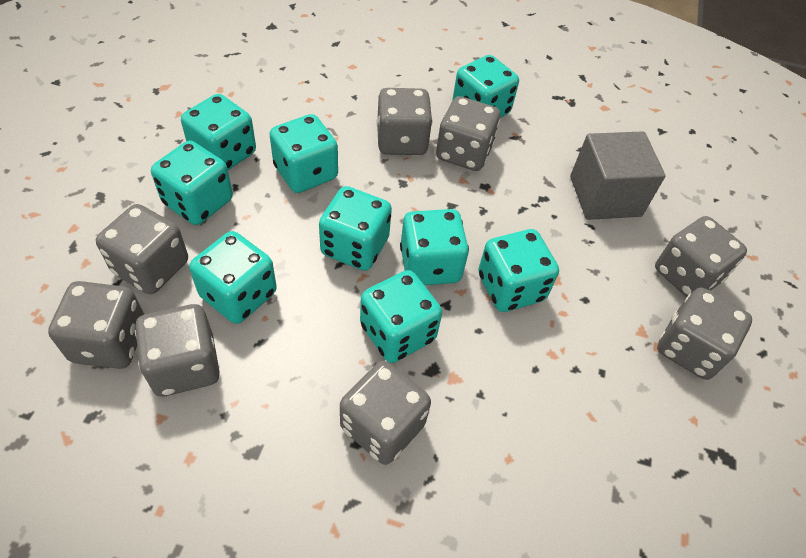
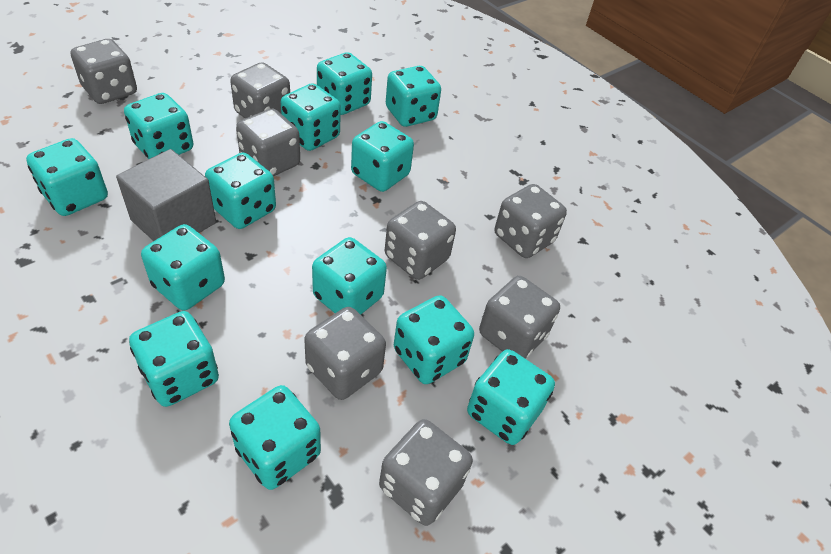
turquoise dice: 9 -> 13

